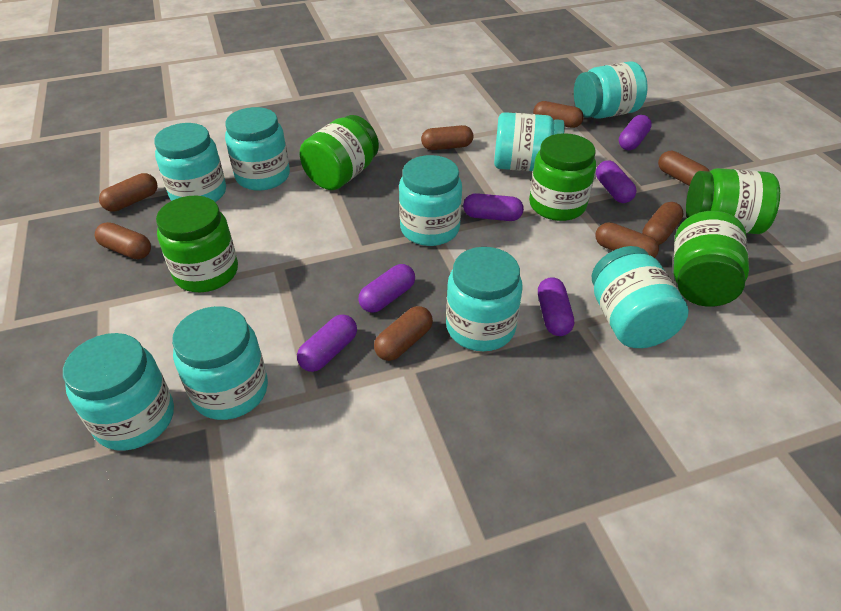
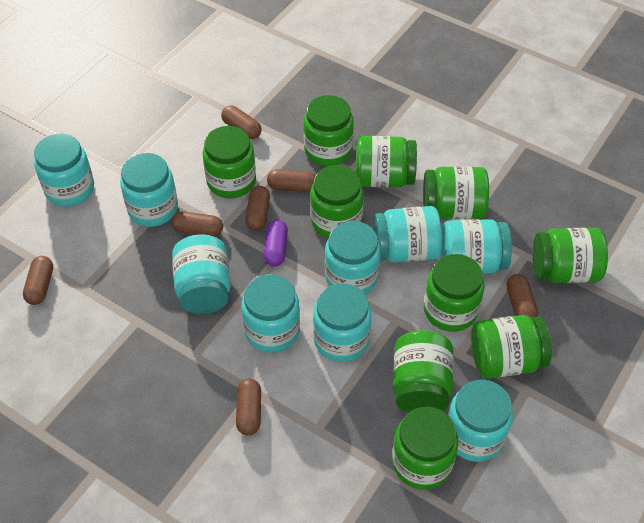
brown capsule: 8 -> 7
green jar: 5 -> 10
purple capsule: 6 -> 1

